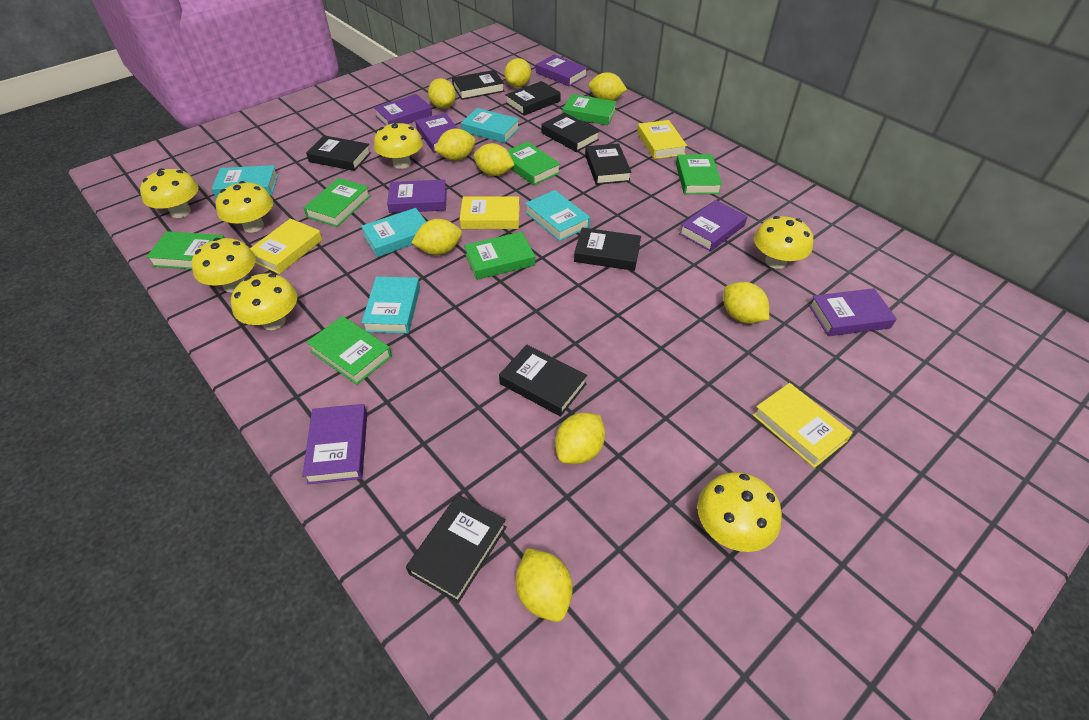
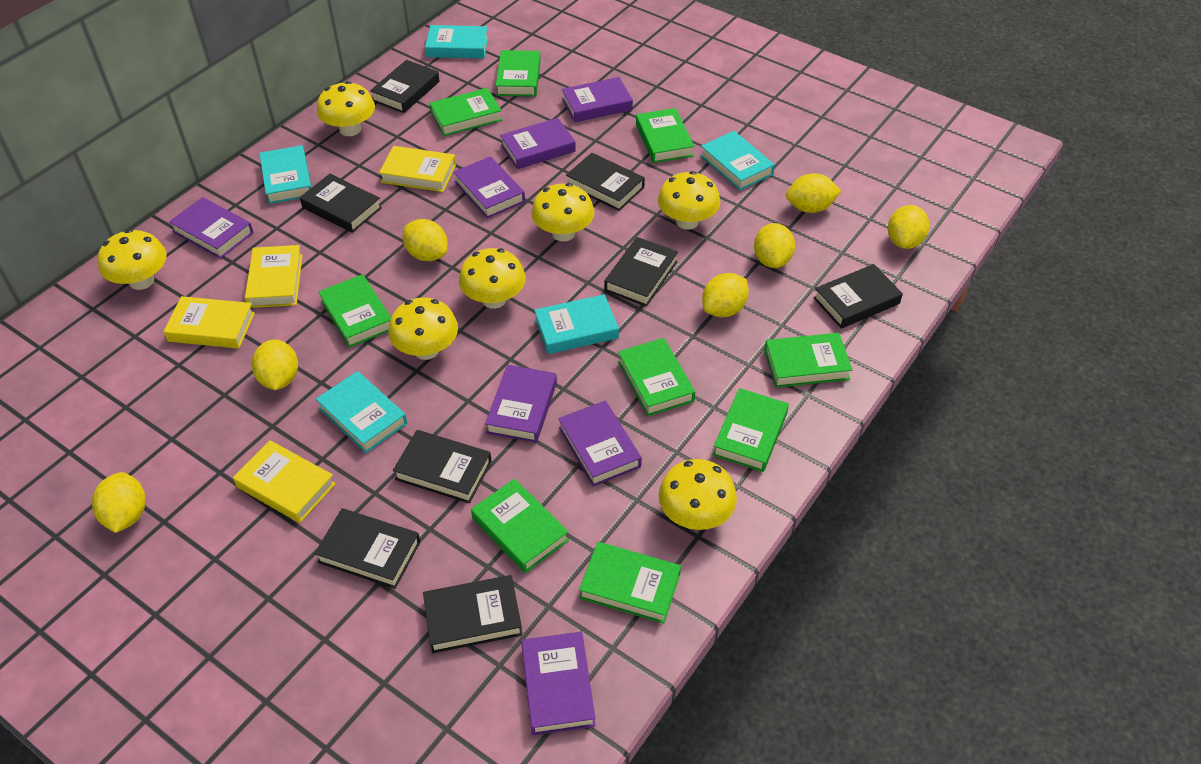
green book: 7 -> 9
yellow lemon: 9 -> 7

